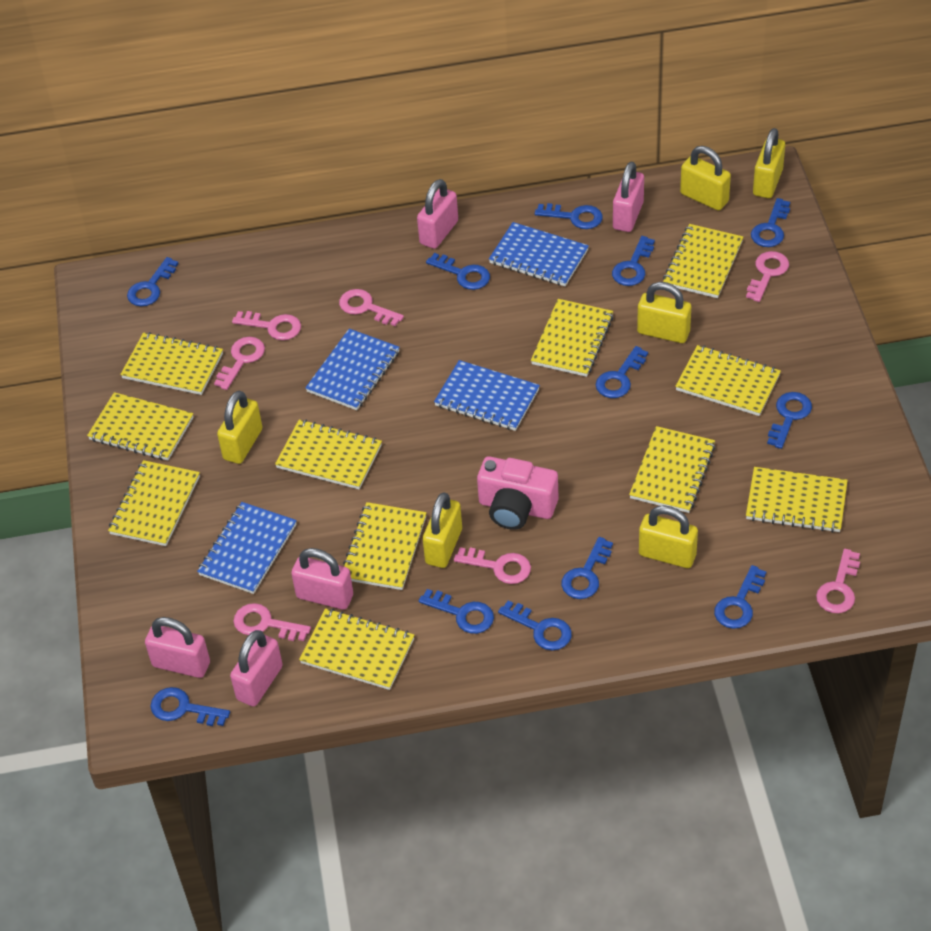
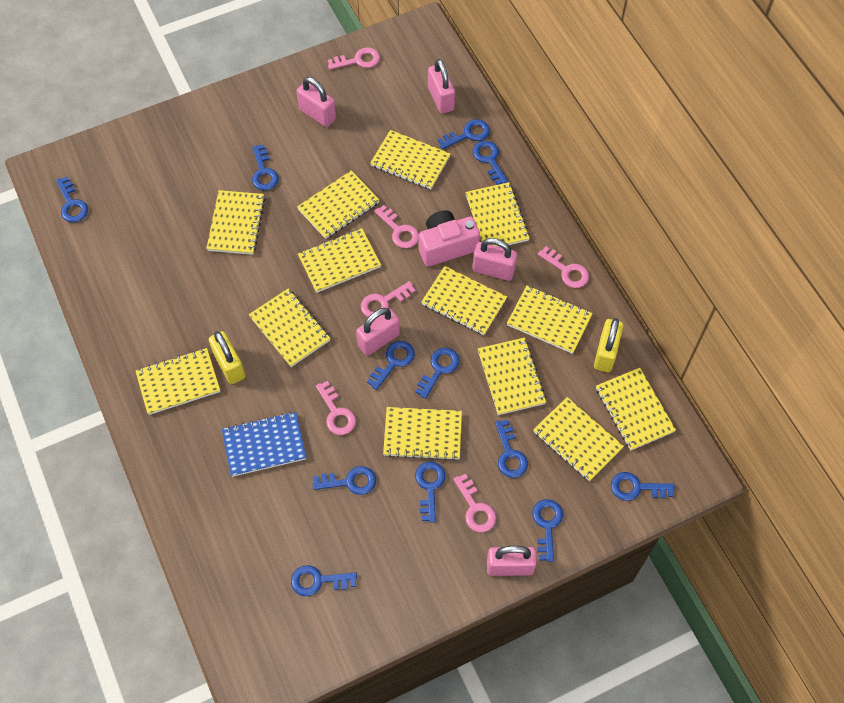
blue notebook: 4 -> 1
pink key: 7 -> 6
yellow notebook: 11 -> 13
yellow padlock: 6 -> 2

